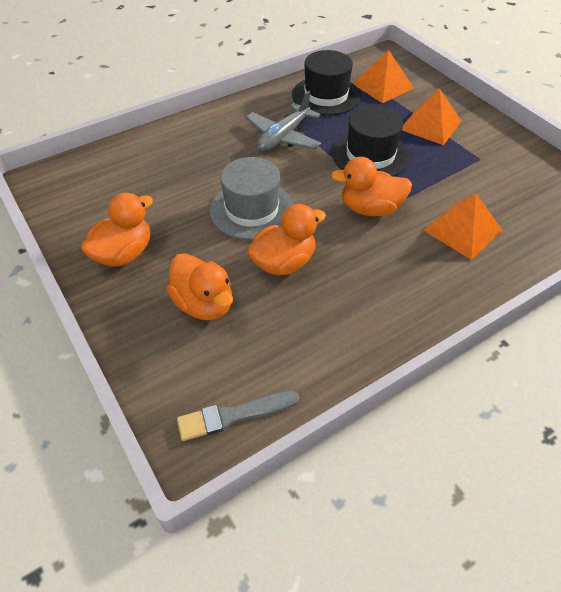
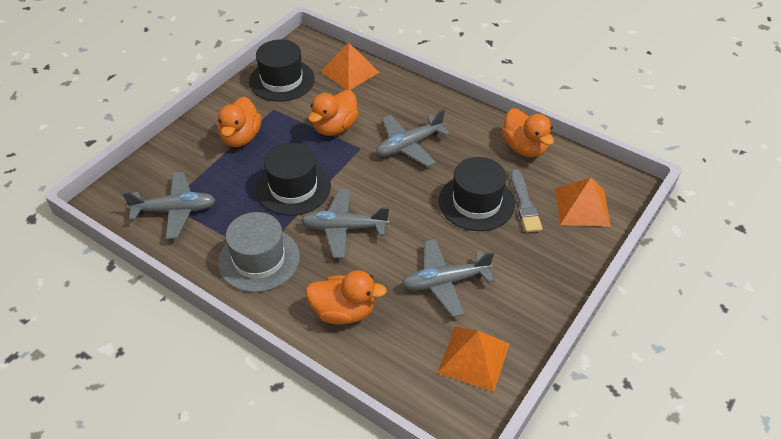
black hat: 2 -> 3
grey plane: 1 -> 4

